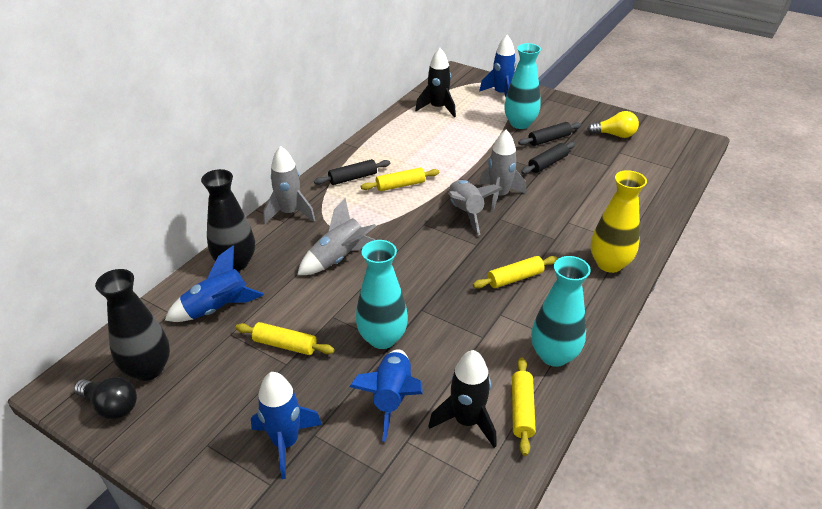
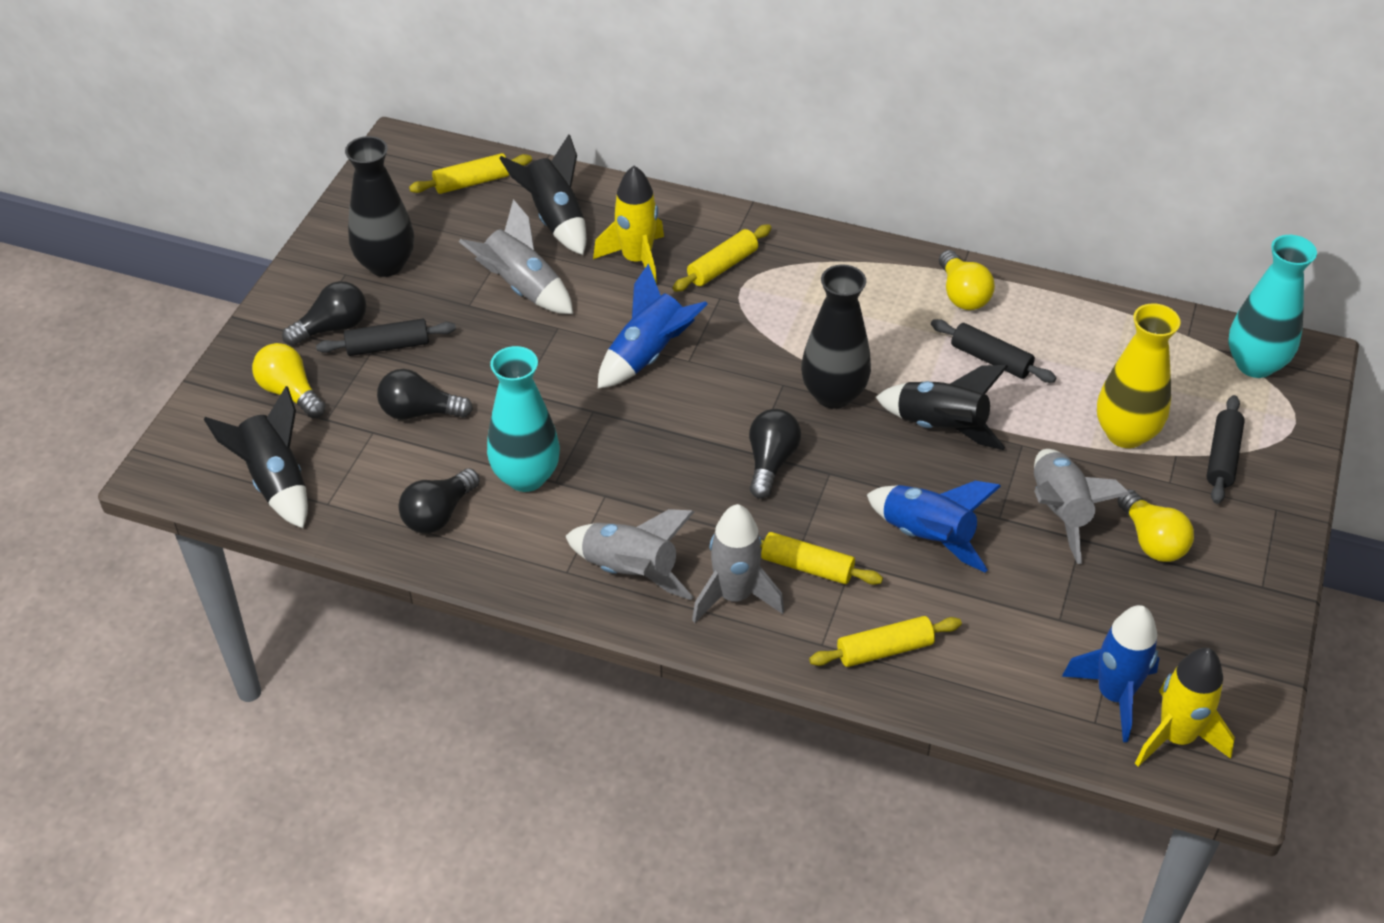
black light bulb: 1 -> 4
black rocket: 2 -> 3
blue rocket: 4 -> 3
turquoise vase: 3 -> 2
yellow light bulb: 1 -> 3
yellow rocket: 0 -> 2

